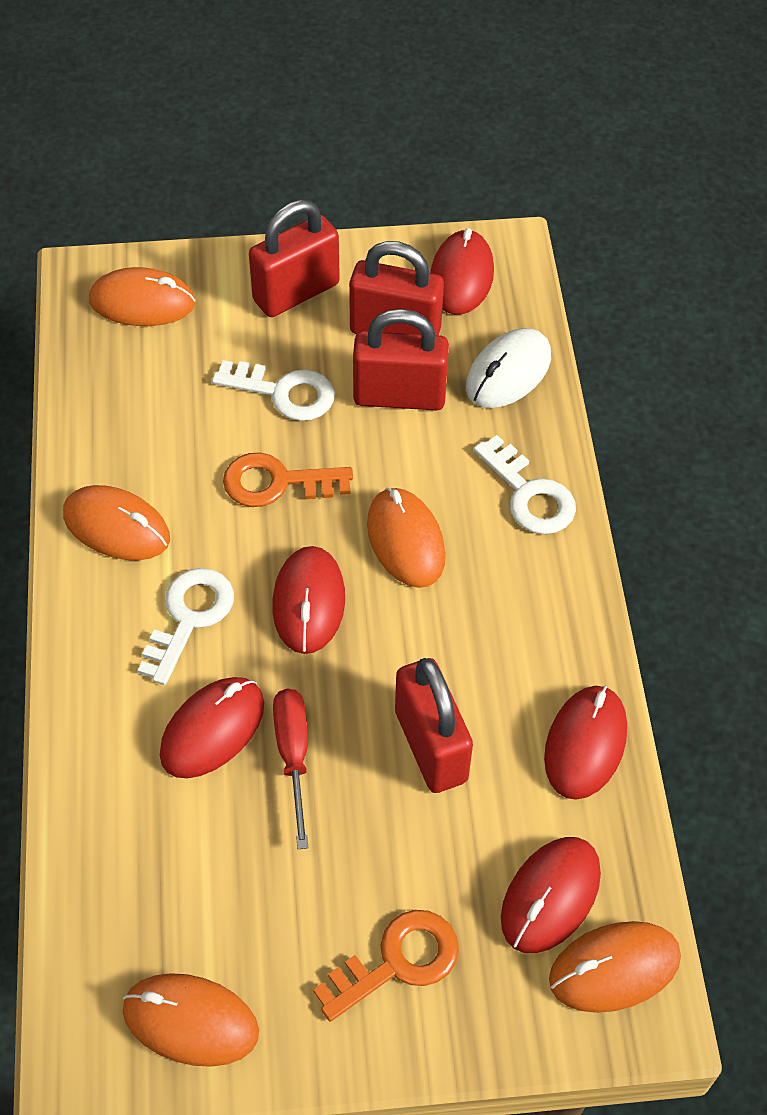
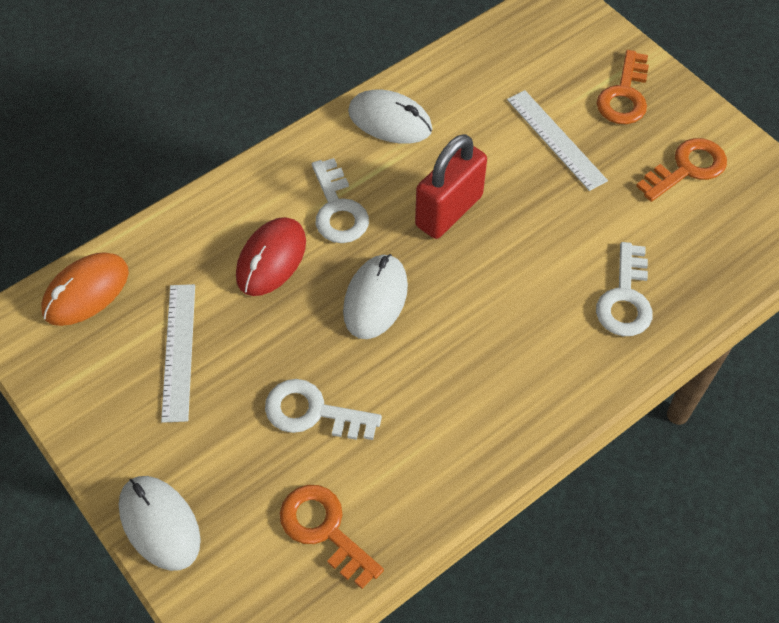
orange key: 2 -> 3
orange mouse: 5 -> 1
red mouse: 5 -> 1
red padlock: 4 -> 1
red screwdriver: 1 -> 0
white mouse: 1 -> 3
white ruler: 0 -> 2

